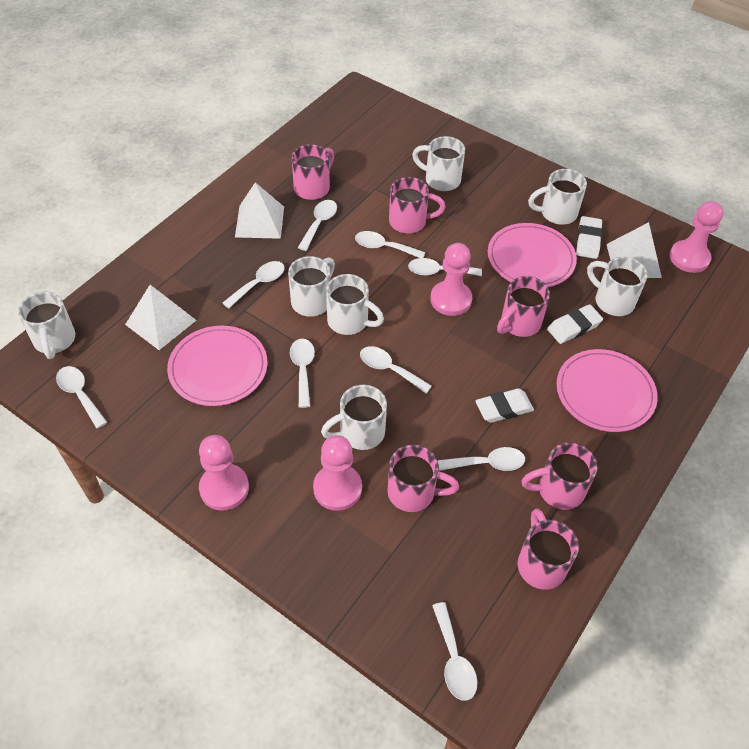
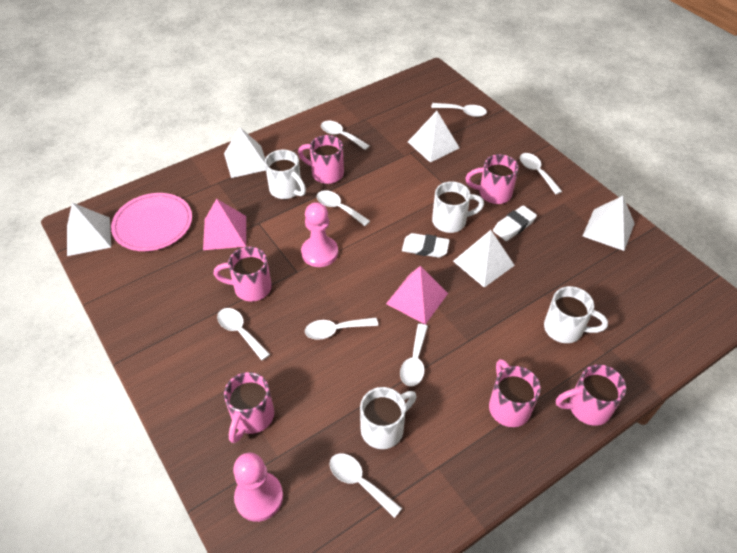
pink pawn: 4 -> 2
pink plate: 3 -> 1
pink pyramid: 0 -> 2
white eraser: 3 -> 2
white mug: 7 -> 4
white pyramid: 3 -> 5
white spoon: 9 -> 8

